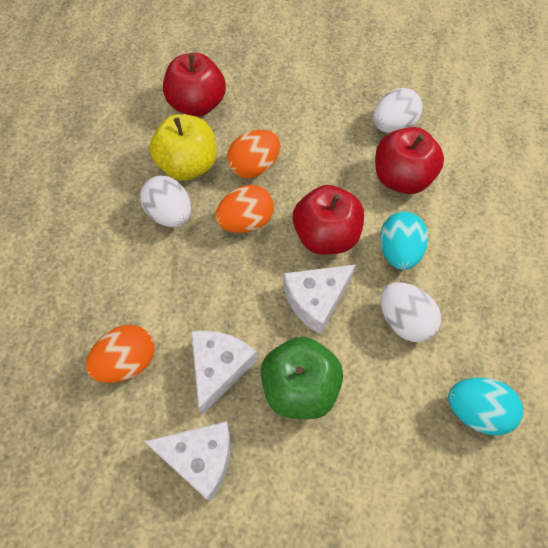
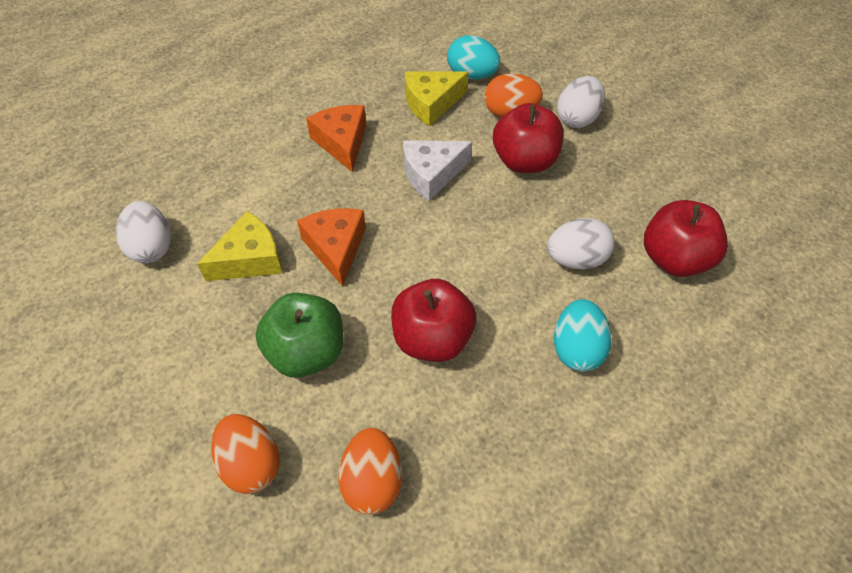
orange cheese: 0 -> 2
white cheese: 3 -> 1
yellow apple: 1 -> 0
yellow cheese: 0 -> 2

